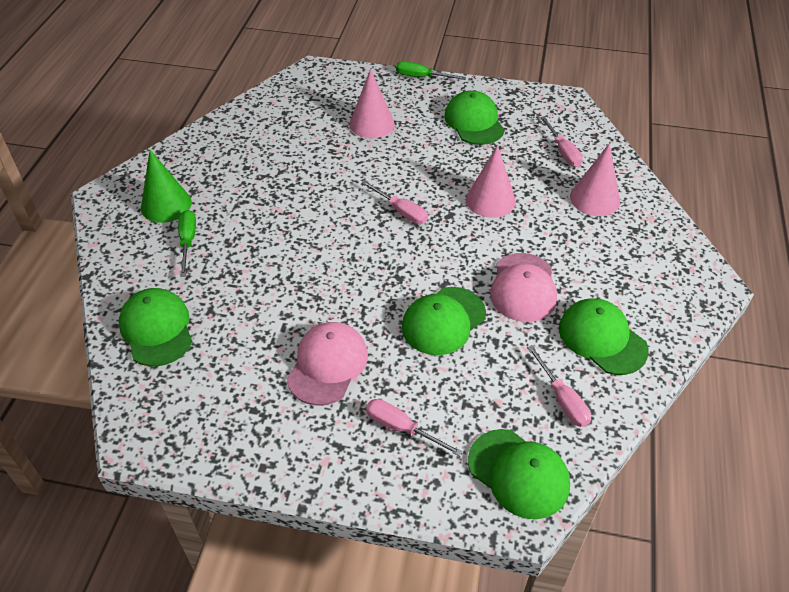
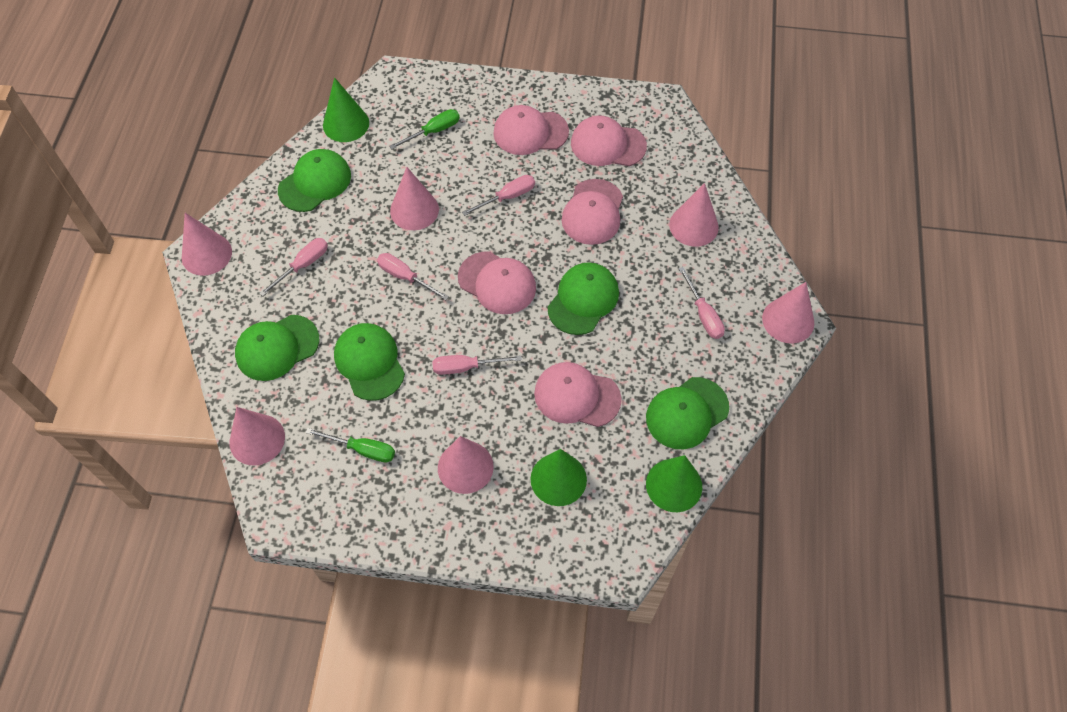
green cone: 1 -> 3
pink cap: 2 -> 5
pink cone: 3 -> 6
pink screwdriver: 4 -> 5

